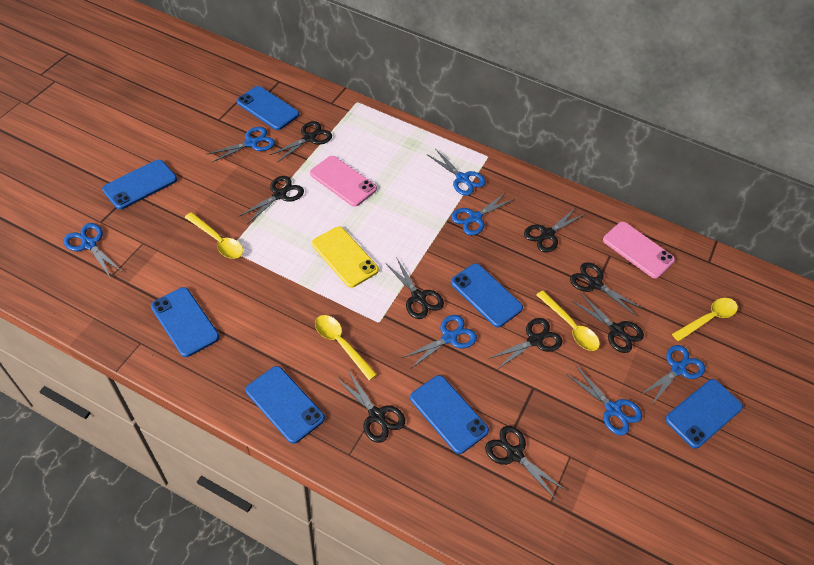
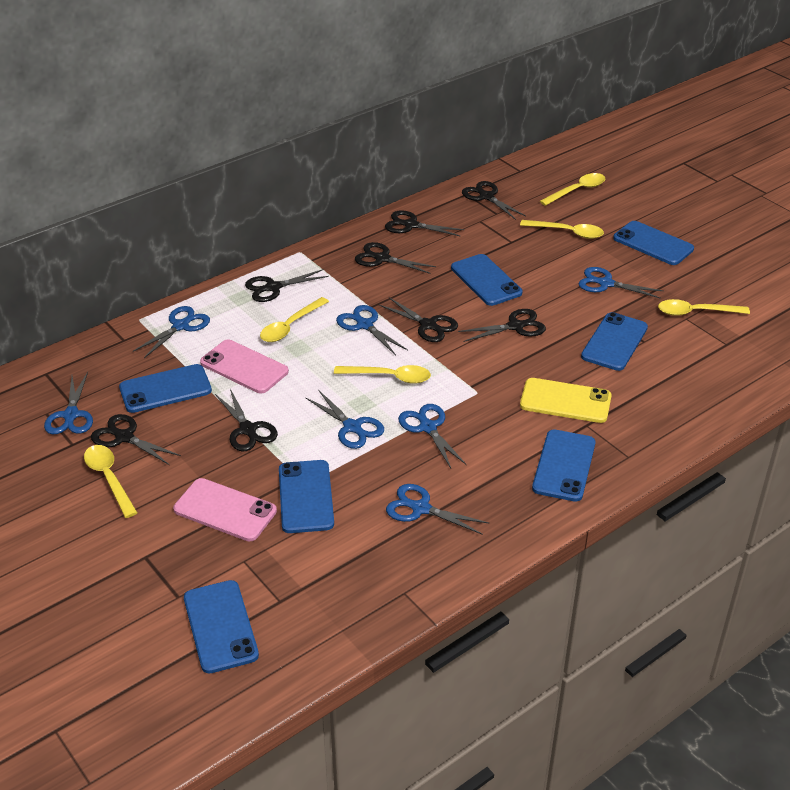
black scissors: 9 -> 8
yellow spoon: 4 -> 6

